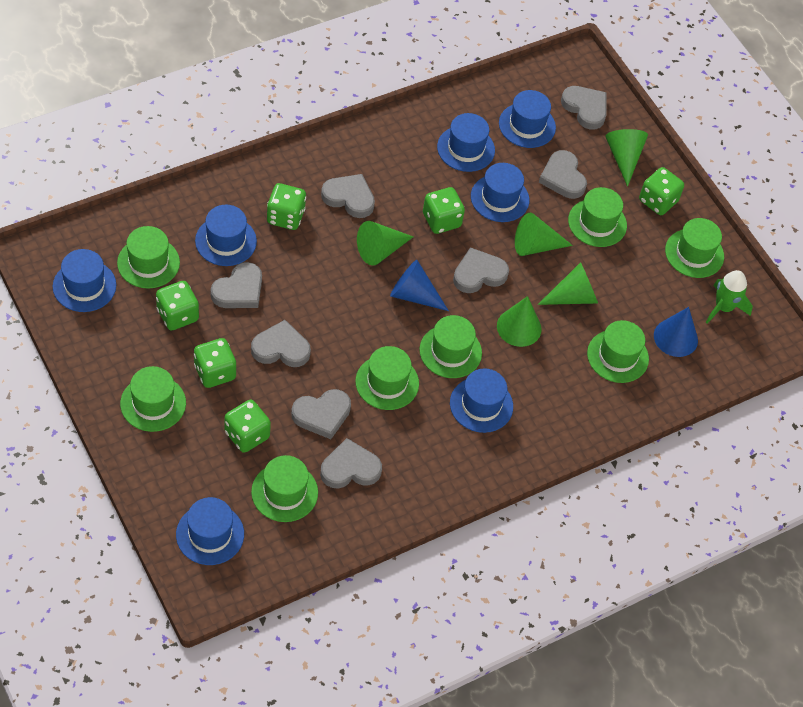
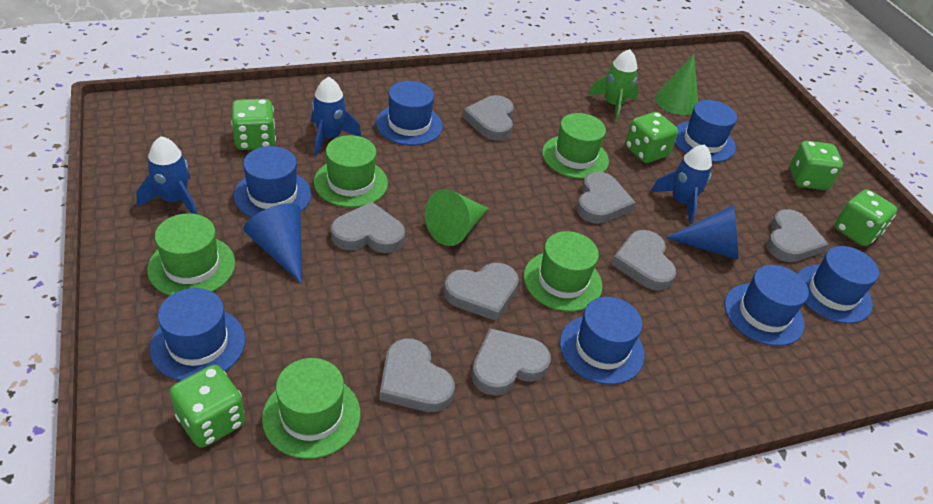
blue rocket: 0 -> 3
green cone: 5 -> 2
green dice: 6 -> 5
green hat: 8 -> 5

